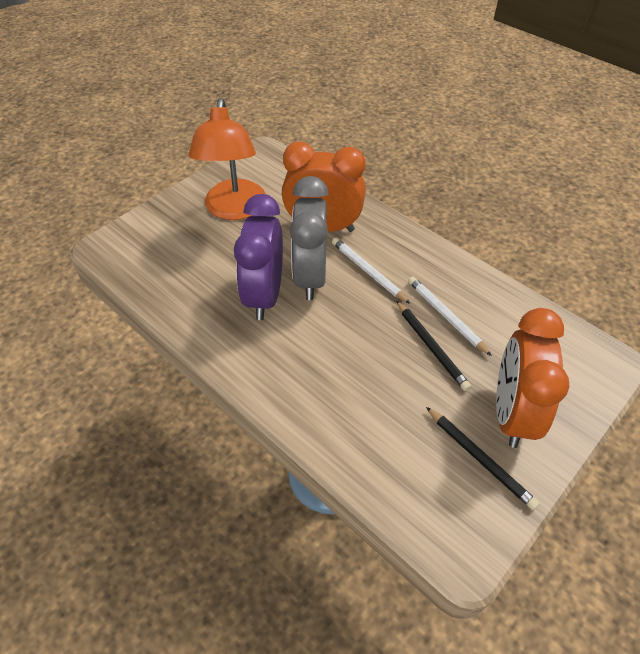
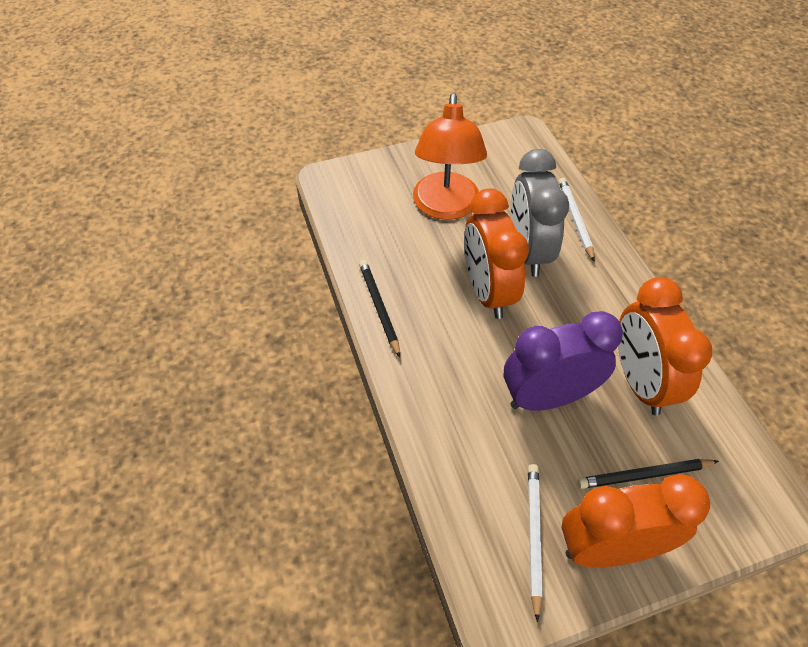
orange clock: 2 -> 3

